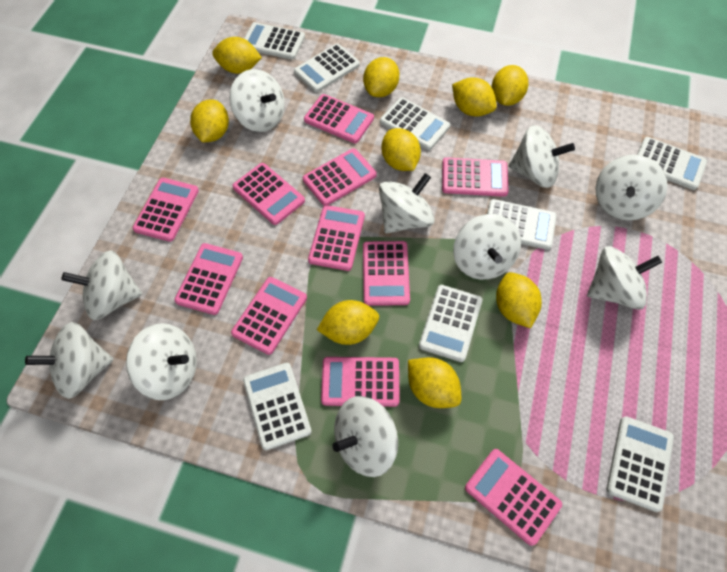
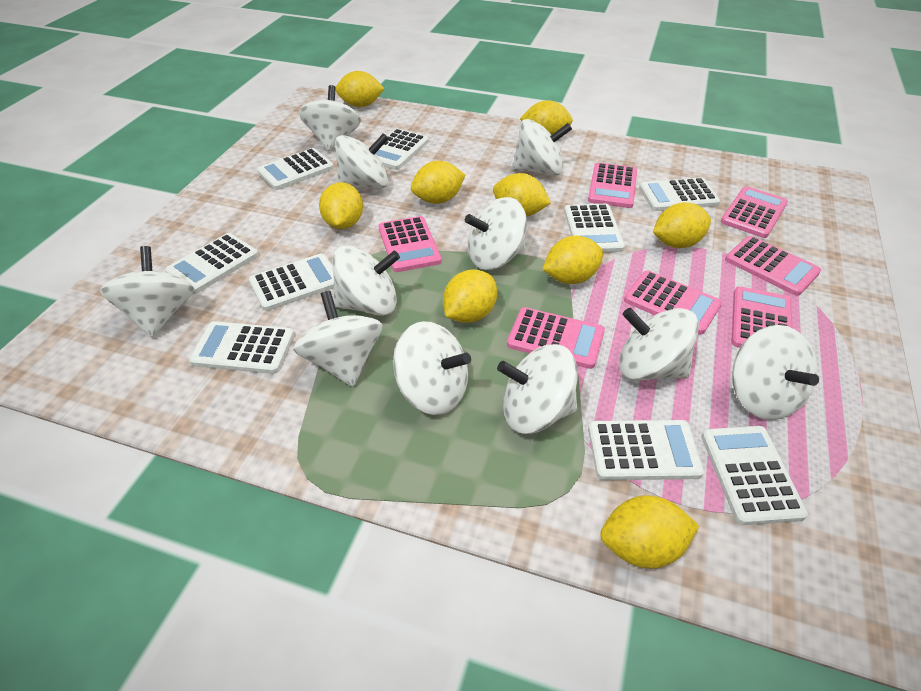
pink calculator: 11 -> 7
white calculator: 8 -> 9
white spinning top: 10 -> 11

